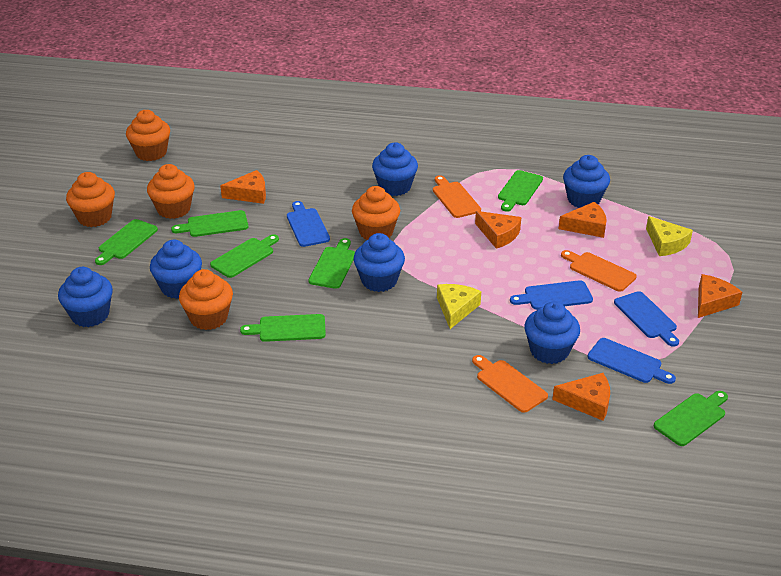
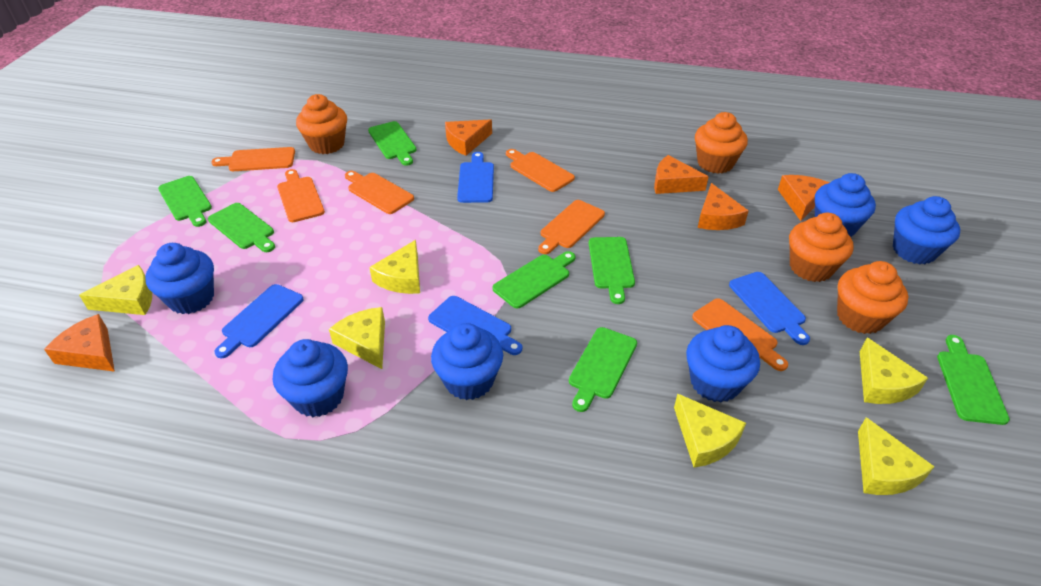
orange cupcake: 5 -> 4
orange cutting board: 3 -> 6
yellow cheese: 2 -> 6

